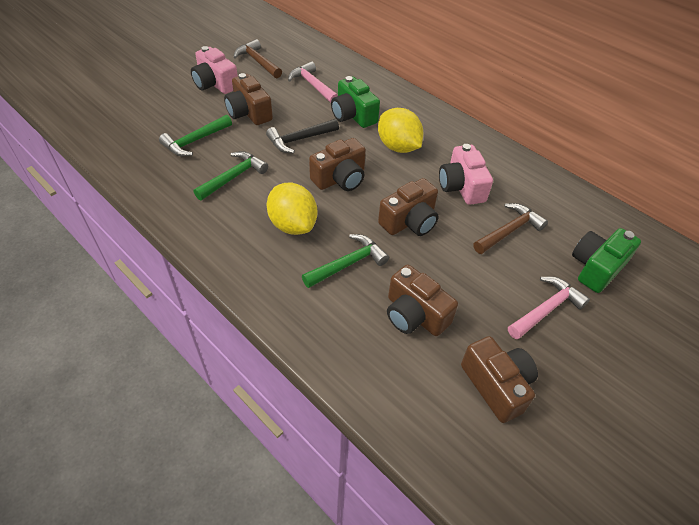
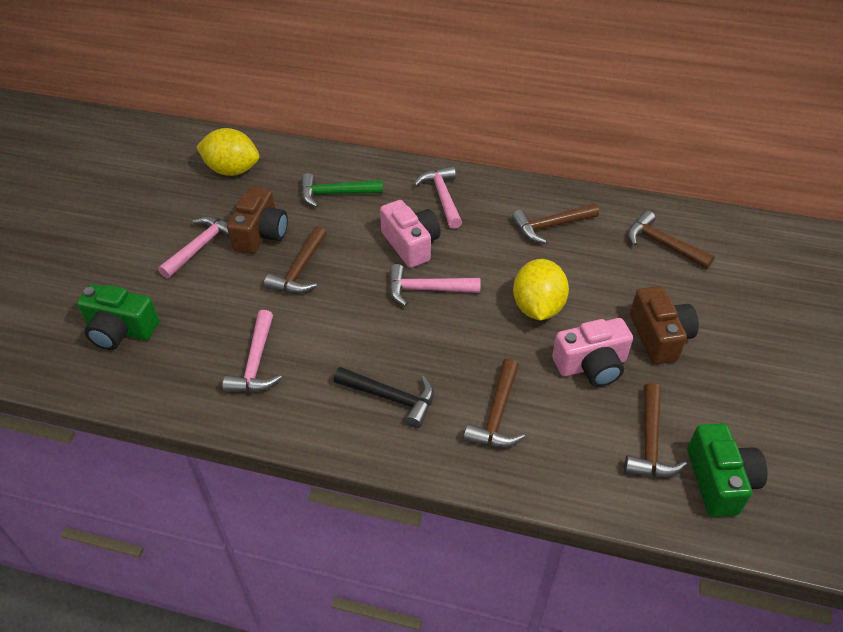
brown camera: 5 -> 2
brown hammer: 2 -> 5
green hammer: 3 -> 1
pink hammer: 2 -> 4

